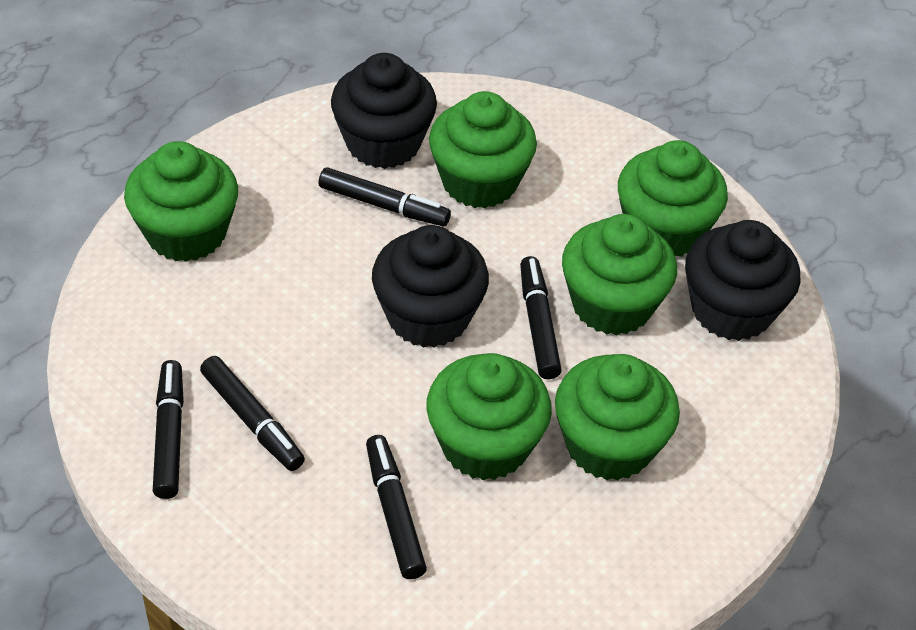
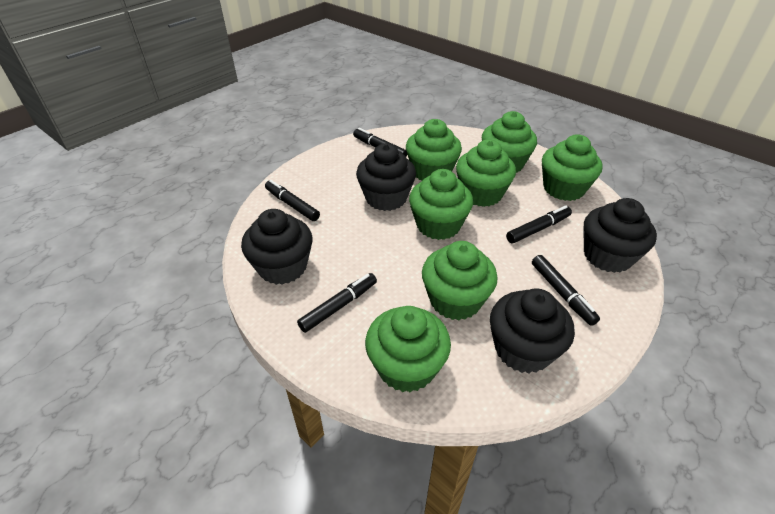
black cupcake: 3 -> 4
green cupcake: 6 -> 7

